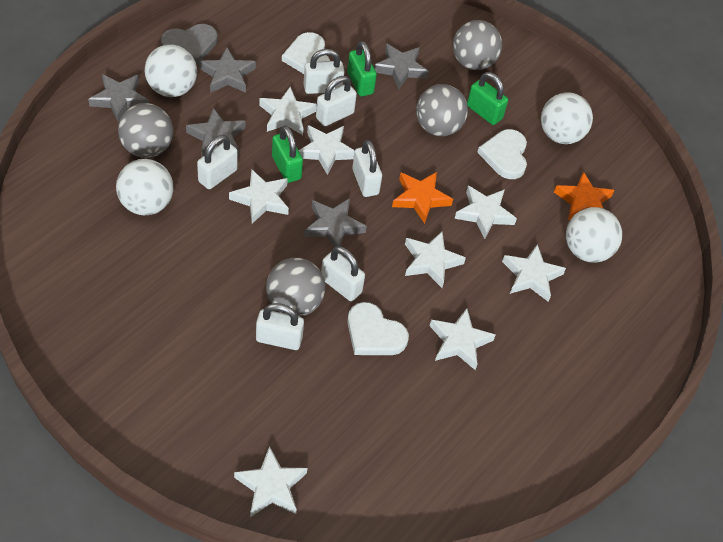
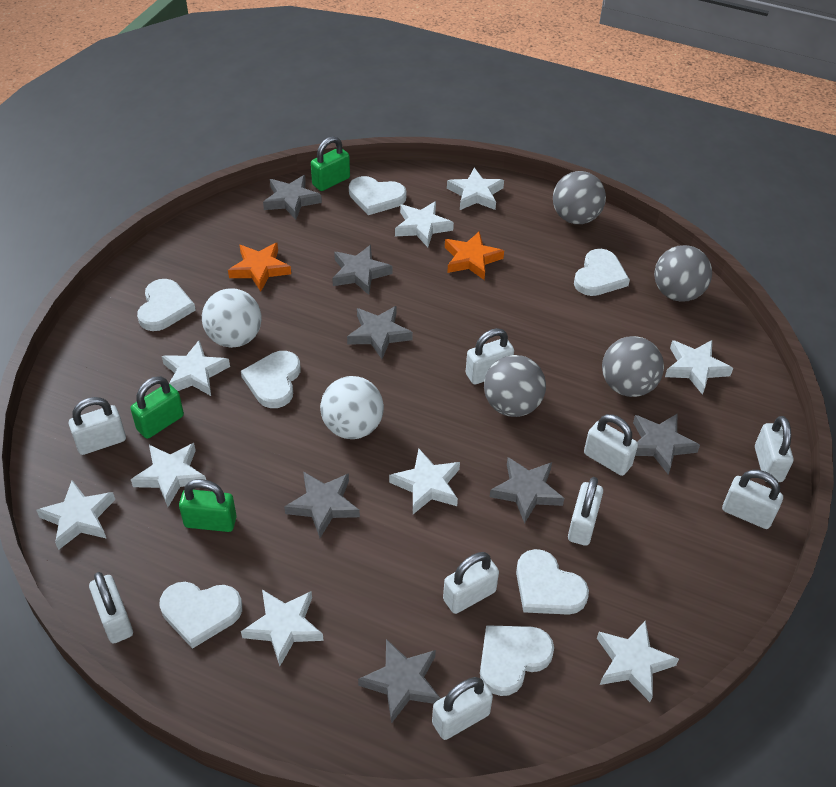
grey heart: 1 -> 0
grey star: 5 -> 7
white ball: 4 -> 2
white heart: 3 -> 7
white padlock: 6 -> 9
white star: 8 -> 9

